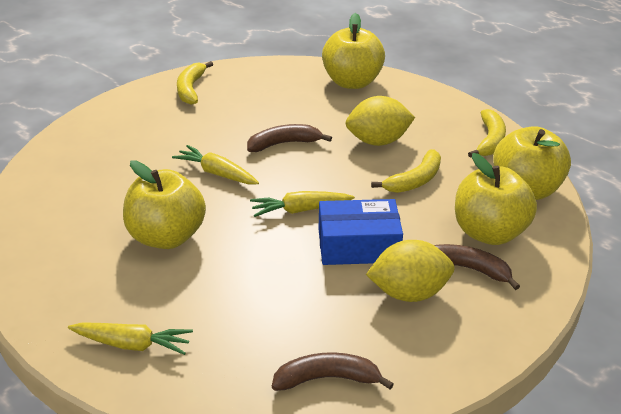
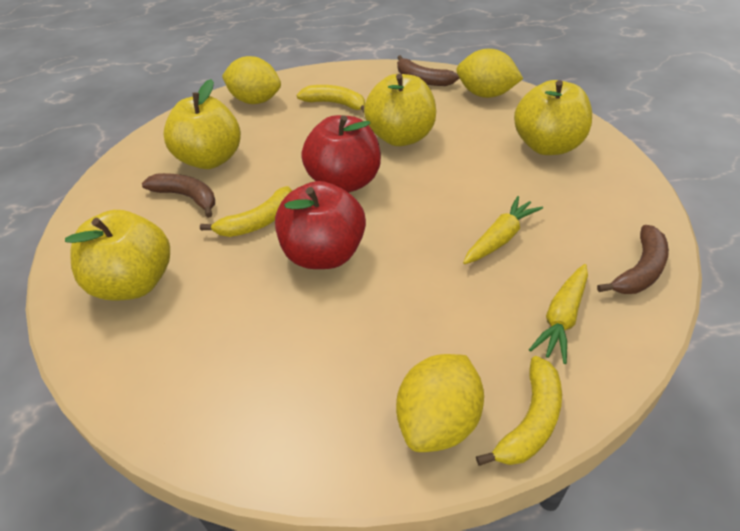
blue box: 1 -> 0
red apple: 0 -> 2
yellow carrot: 3 -> 2
yellow lemon: 2 -> 3

